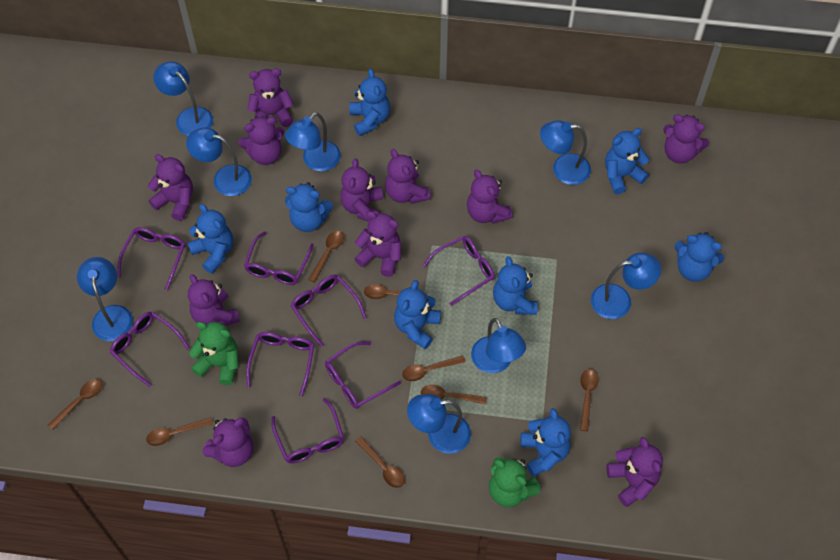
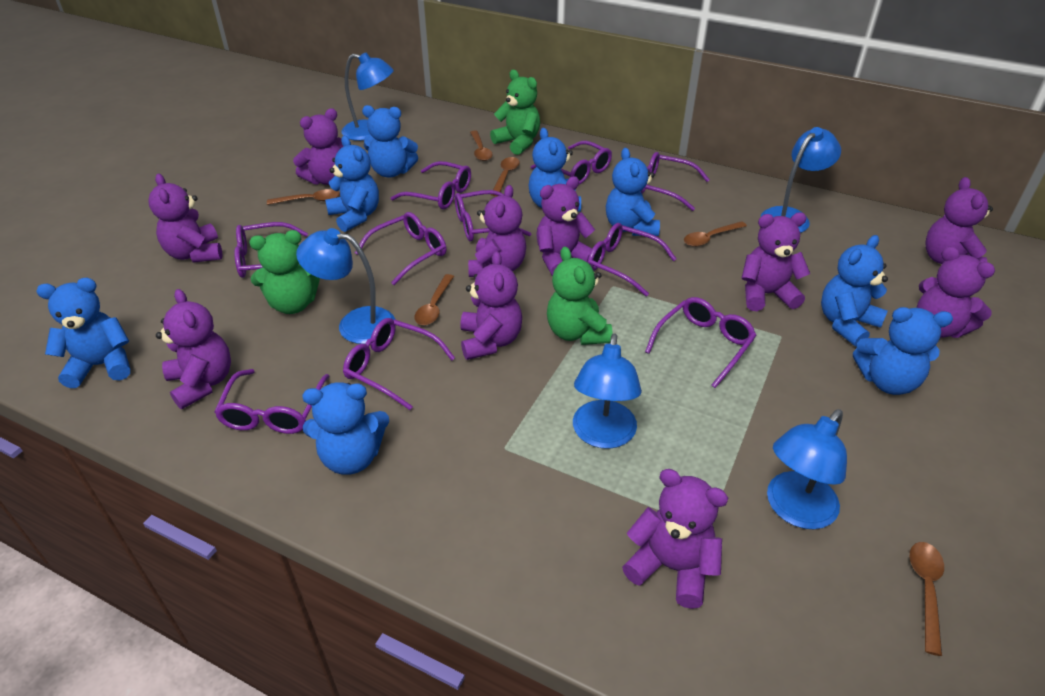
blue lamp: 8 -> 5
brown spoon: 8 -> 6
green teddy bear: 2 -> 3
purple glasses: 8 -> 10
purple teddy bear: 11 -> 10

